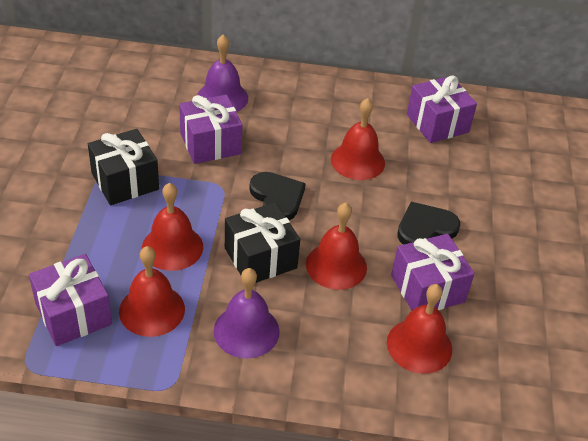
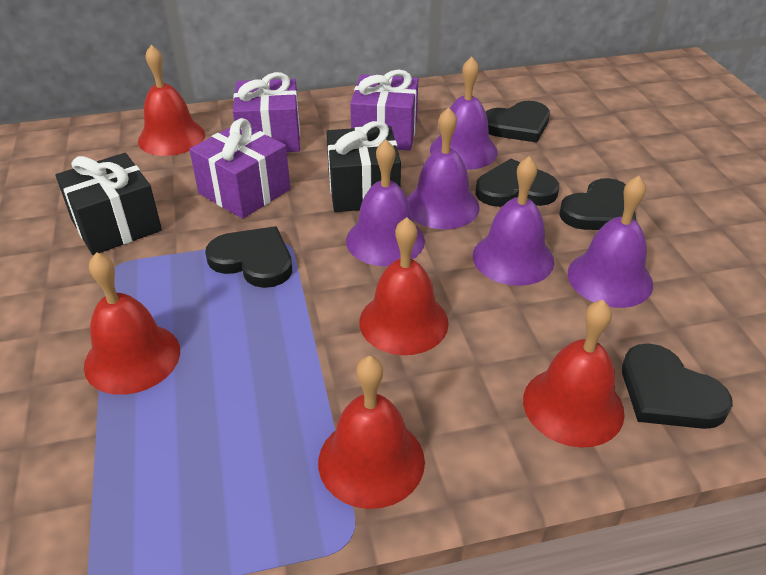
black heart: 2 -> 5
purple bell: 2 -> 5
purple gift: 4 -> 3

